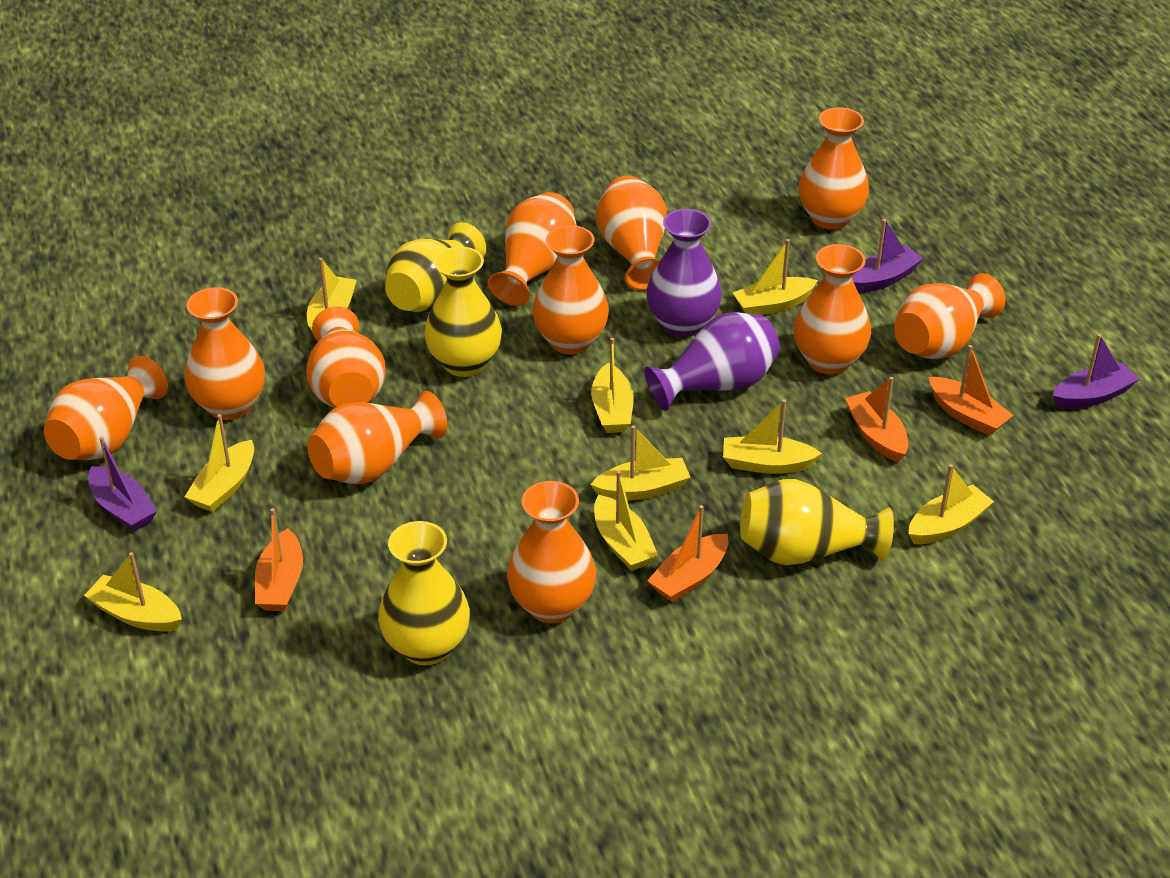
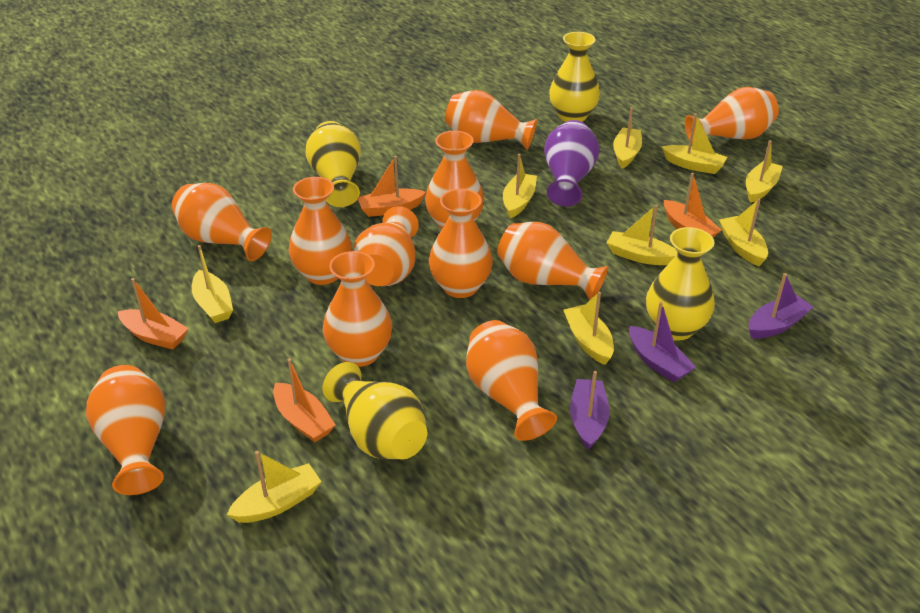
purple vase: 2 -> 1

